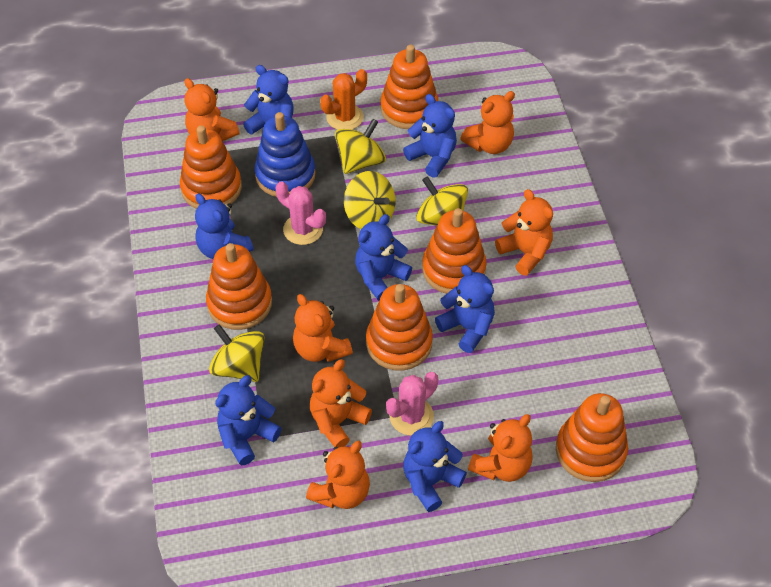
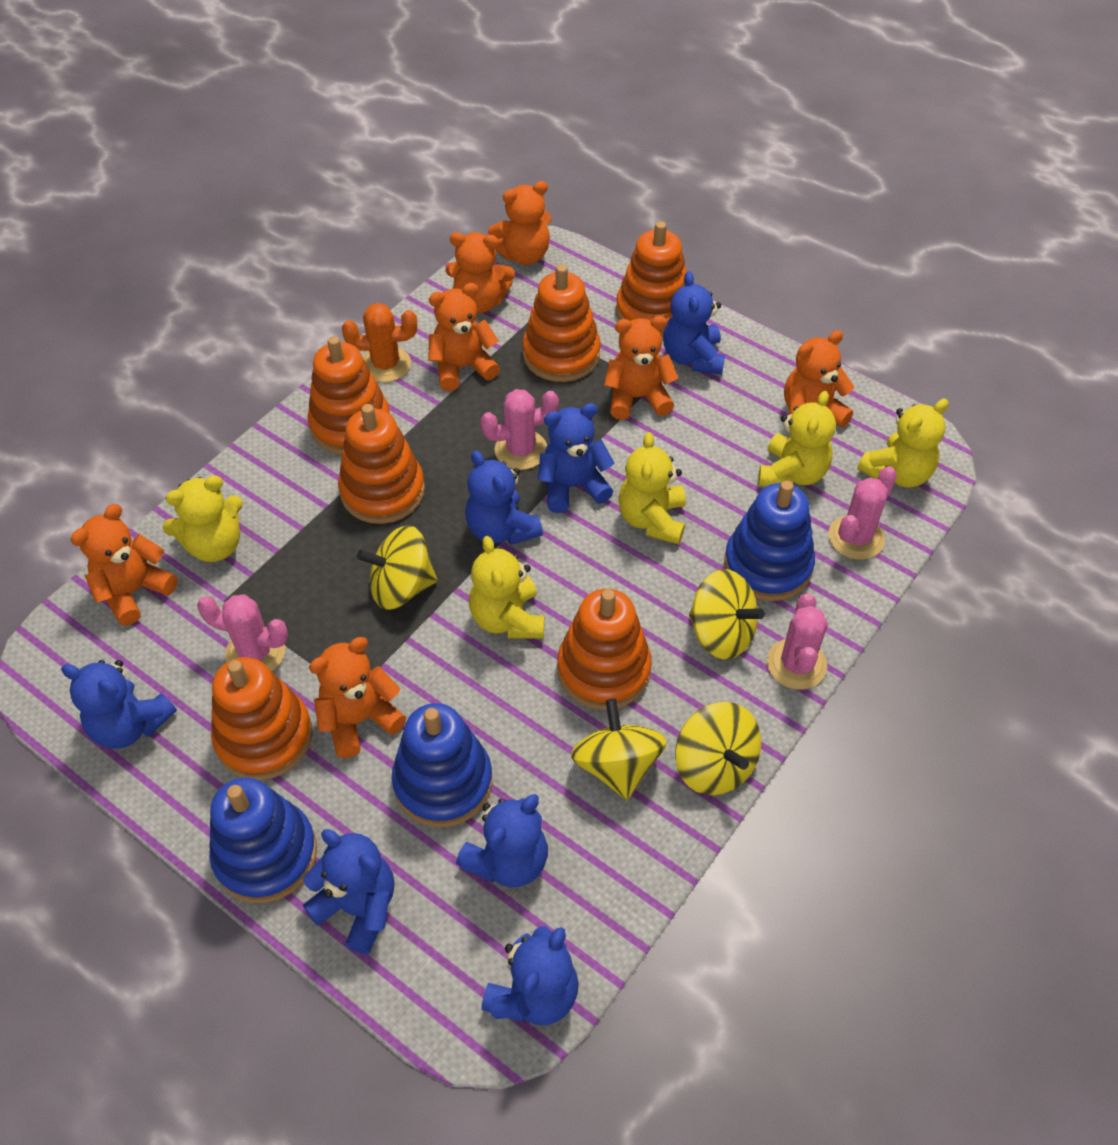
blue stacking toy: 1 -> 3
pink cactus: 2 -> 4
yellow teddy bear: 0 -> 5

